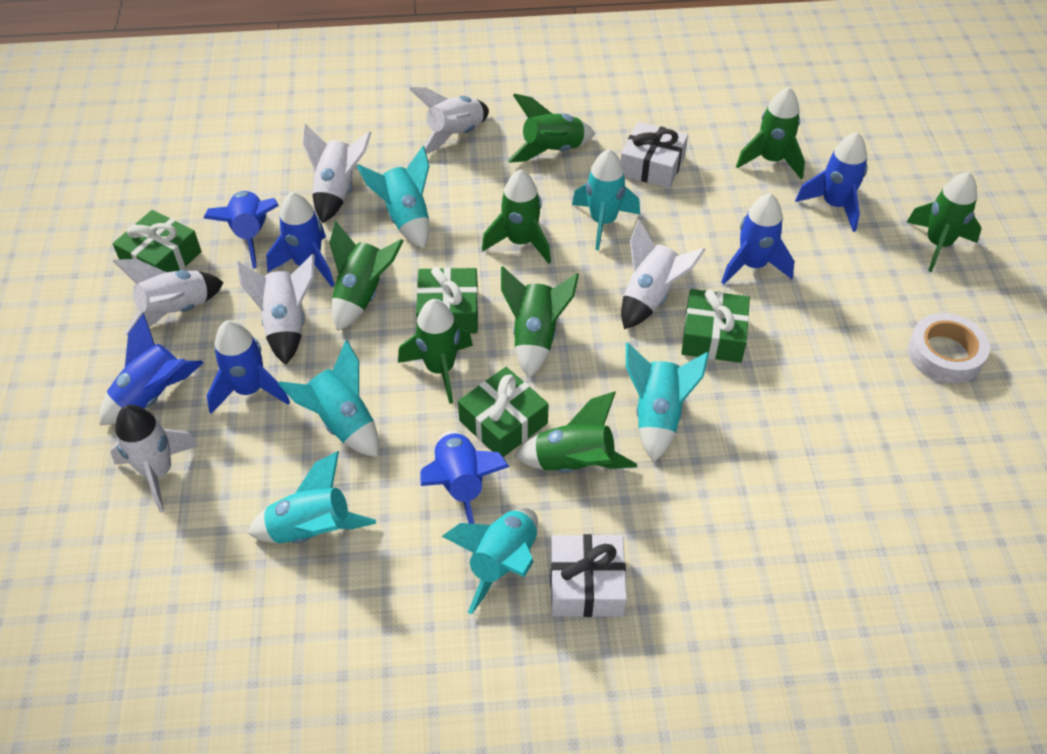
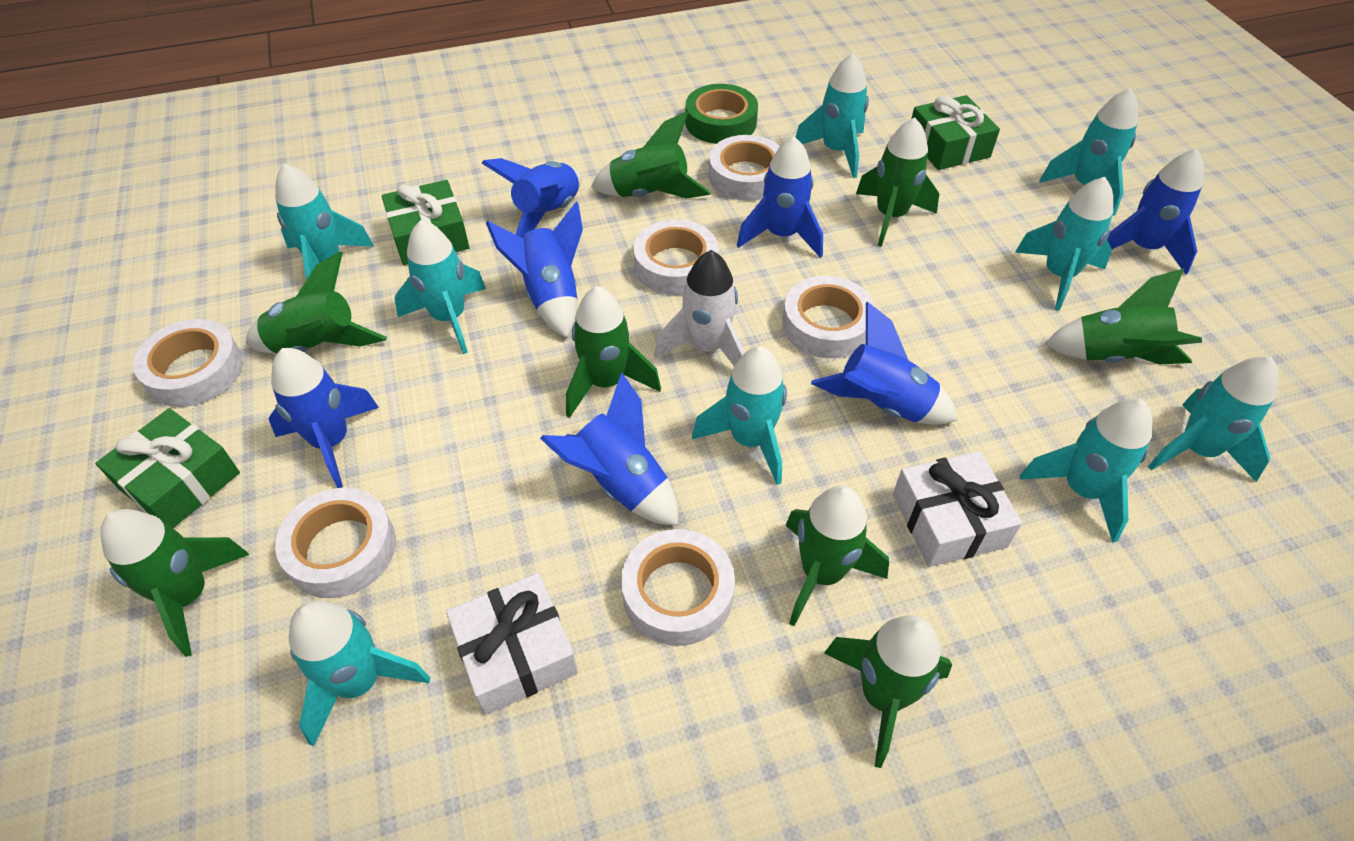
green gift: 4 -> 3
green tape: 0 -> 1
turquoise rocket: 6 -> 9
white rocket: 6 -> 1
white tape: 1 -> 6

